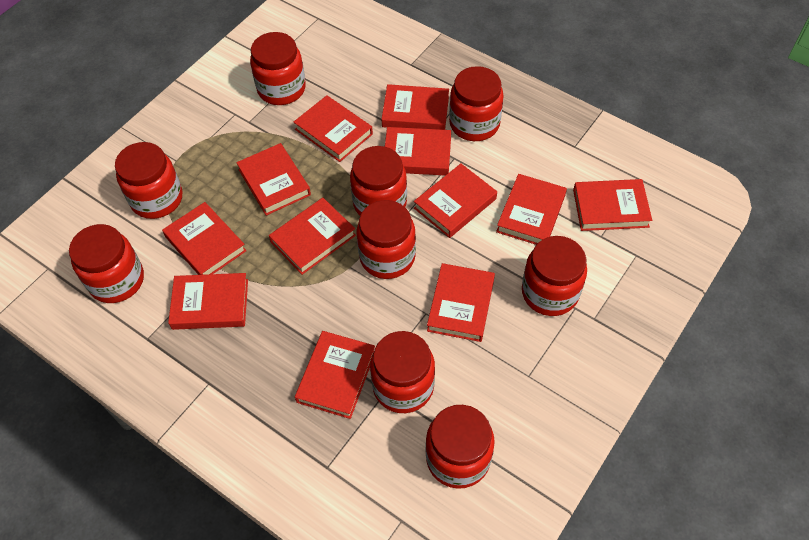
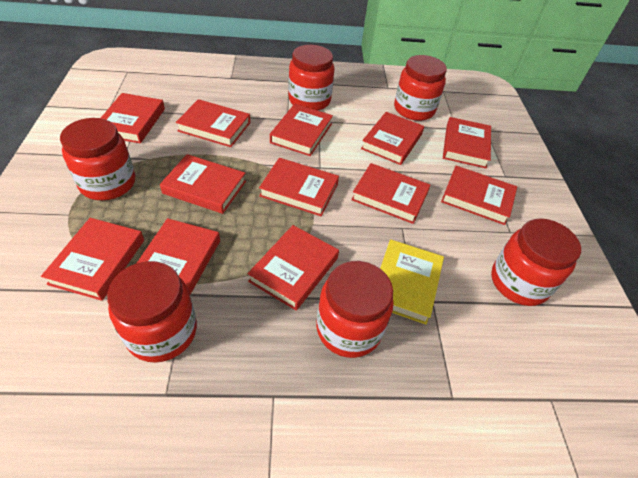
red jar: 9 -> 6
yellow book: 0 -> 1

